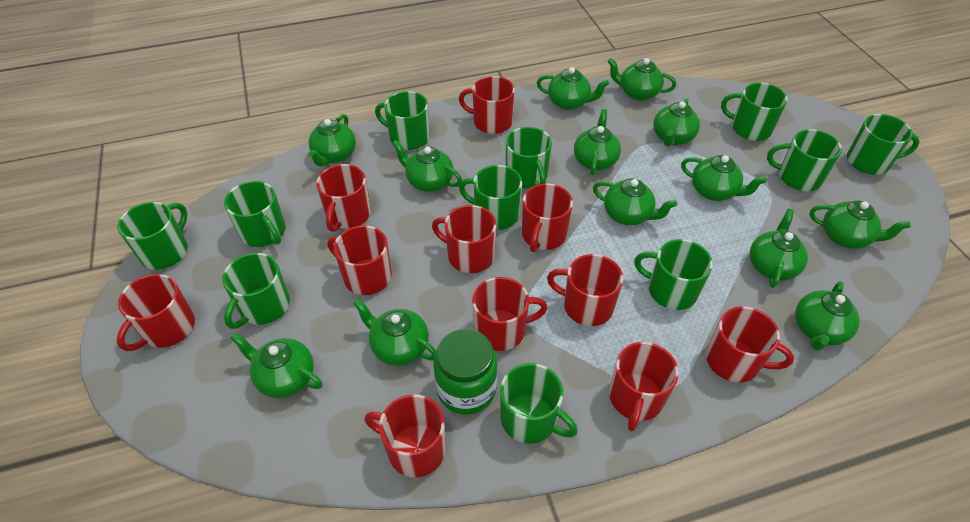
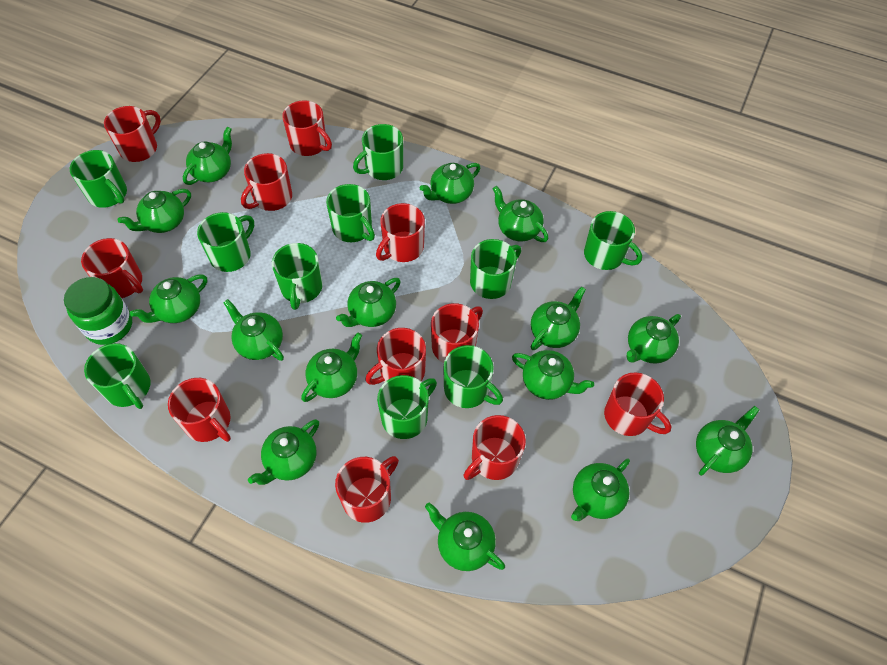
green mug: 11 -> 10
green teapot: 13 -> 15

